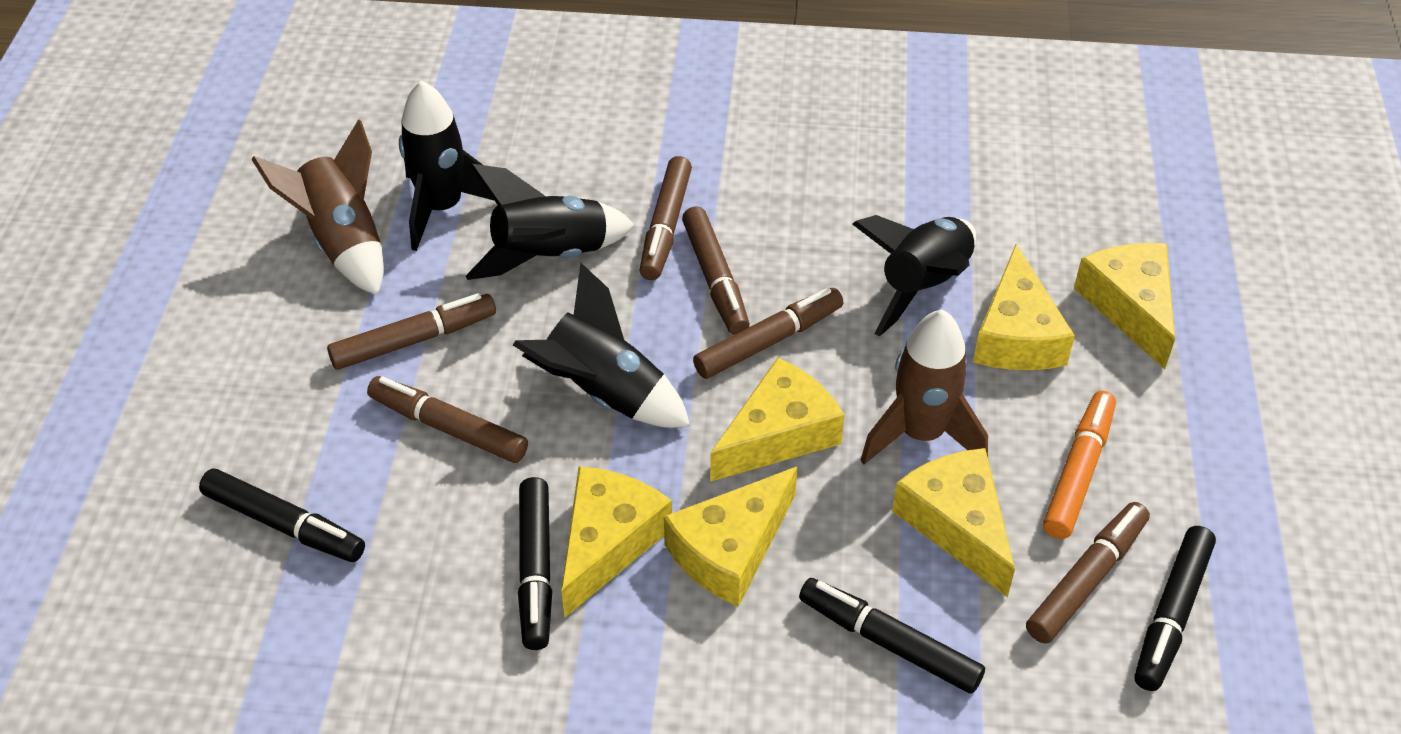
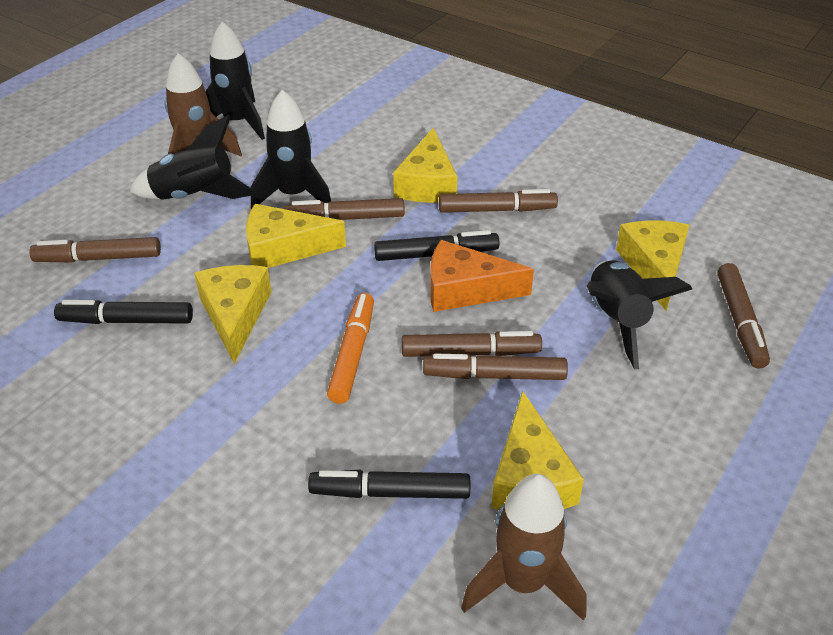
black marker: 4 -> 3
orange cheese: 0 -> 1
yellow cheese: 6 -> 5

